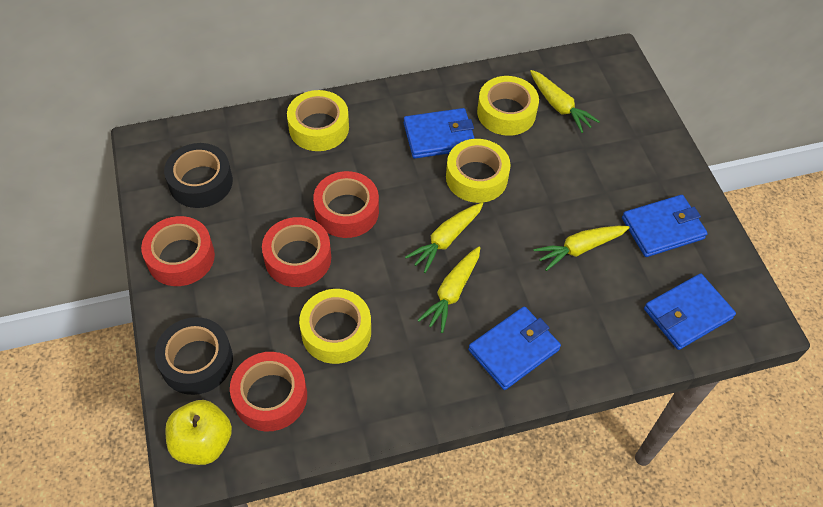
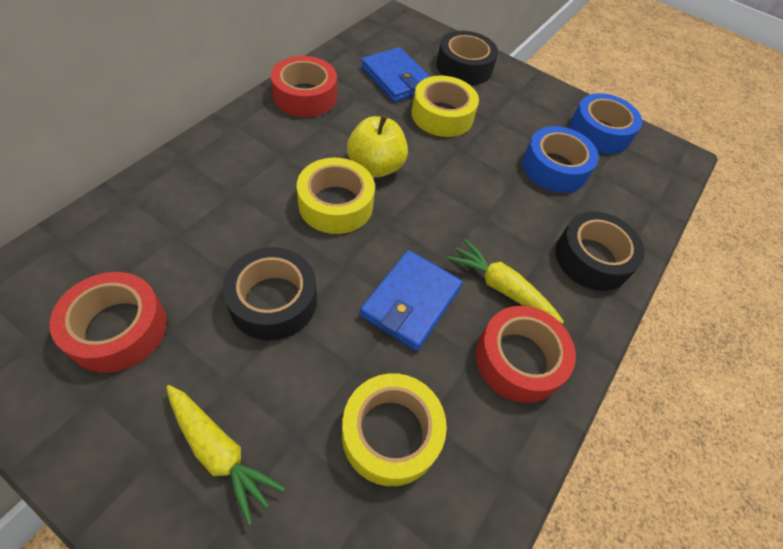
black tape: 2 -> 3
blue tape: 0 -> 2
blue wallet: 4 -> 2
red tape: 4 -> 3
yellow carrot: 4 -> 2
yellow tape: 4 -> 3

